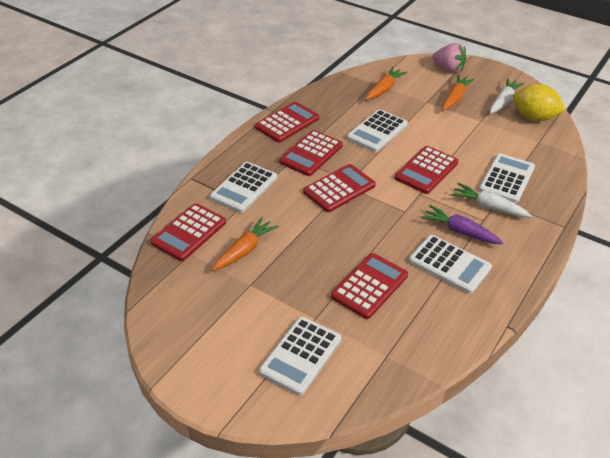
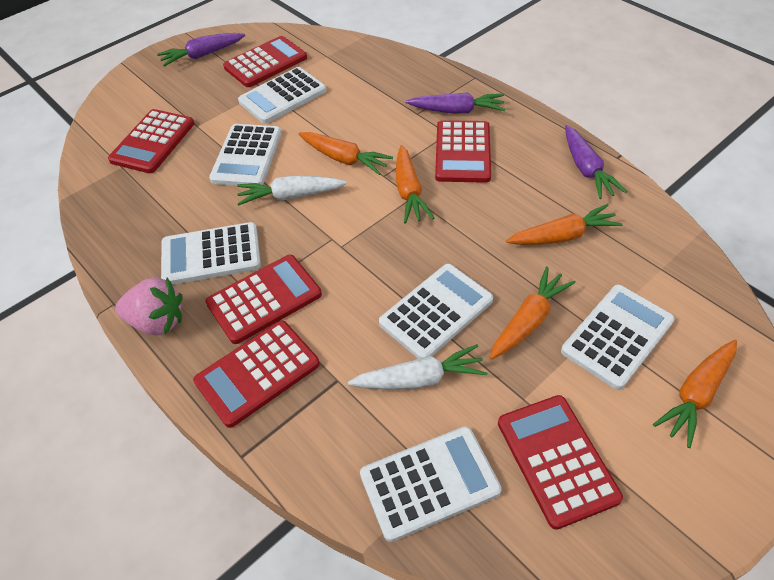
orange carrot: 3 -> 5
purple carrot: 1 -> 3
white calculator: 5 -> 6
yellow lemon: 1 -> 0

